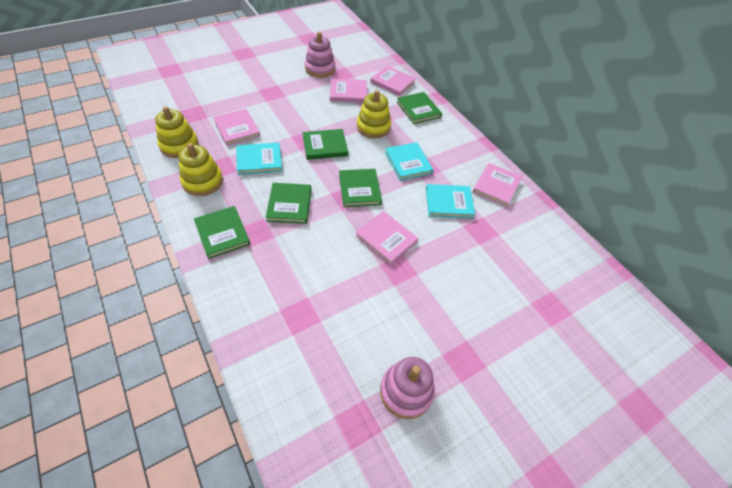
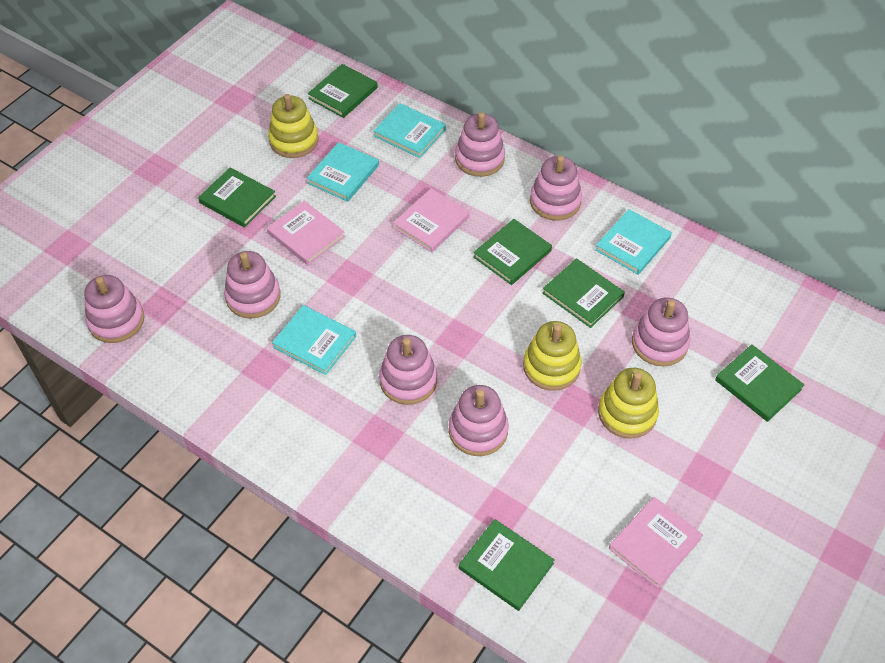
green book: 5 -> 6
pink book: 5 -> 3
pink stacking toy: 2 -> 7
turquoise book: 3 -> 4

